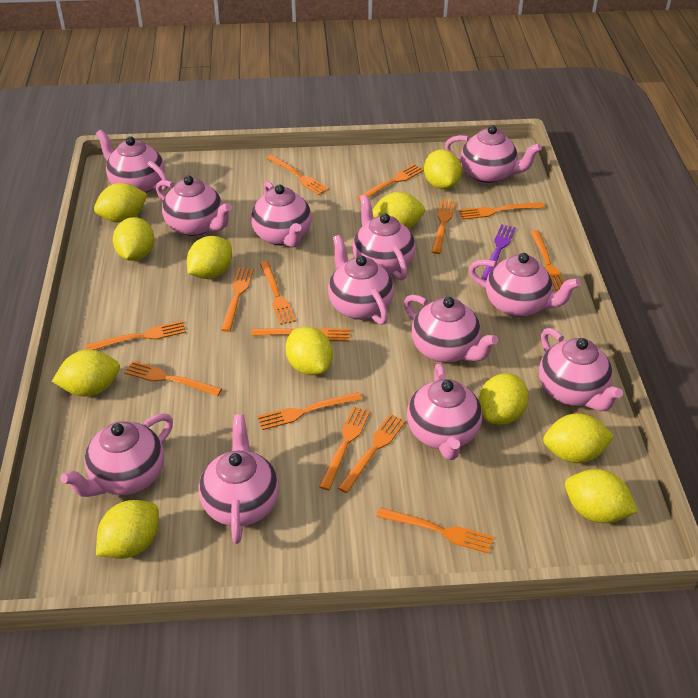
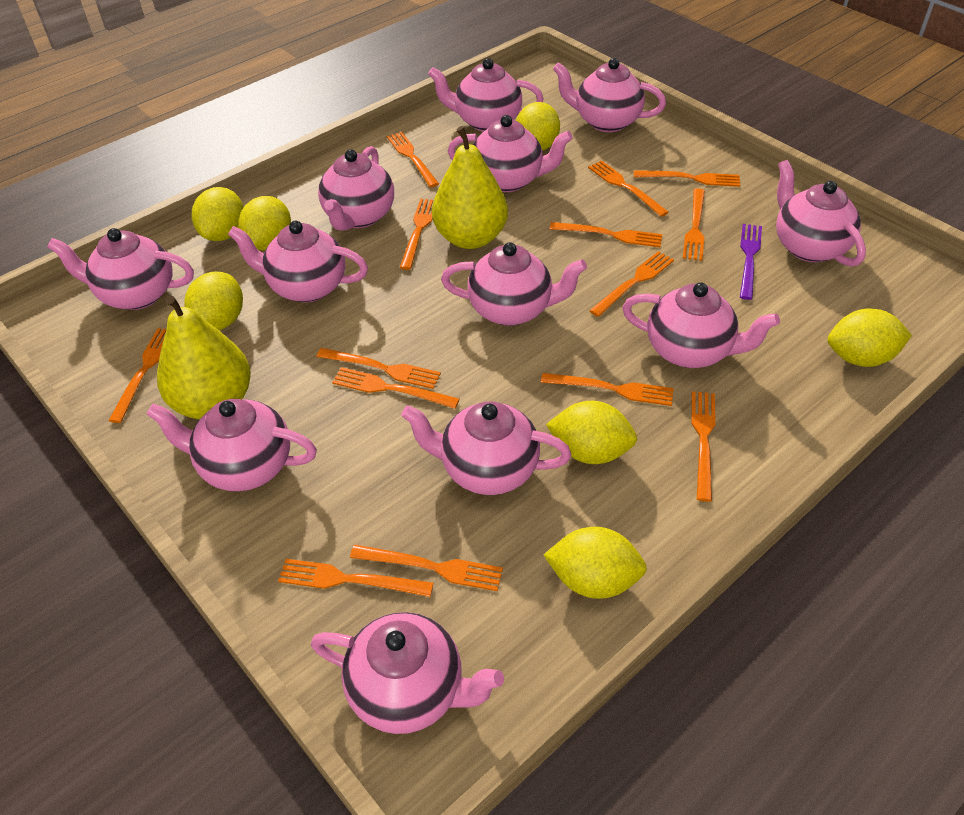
yellow lemon: 11 -> 7
yellow pear: 0 -> 2

